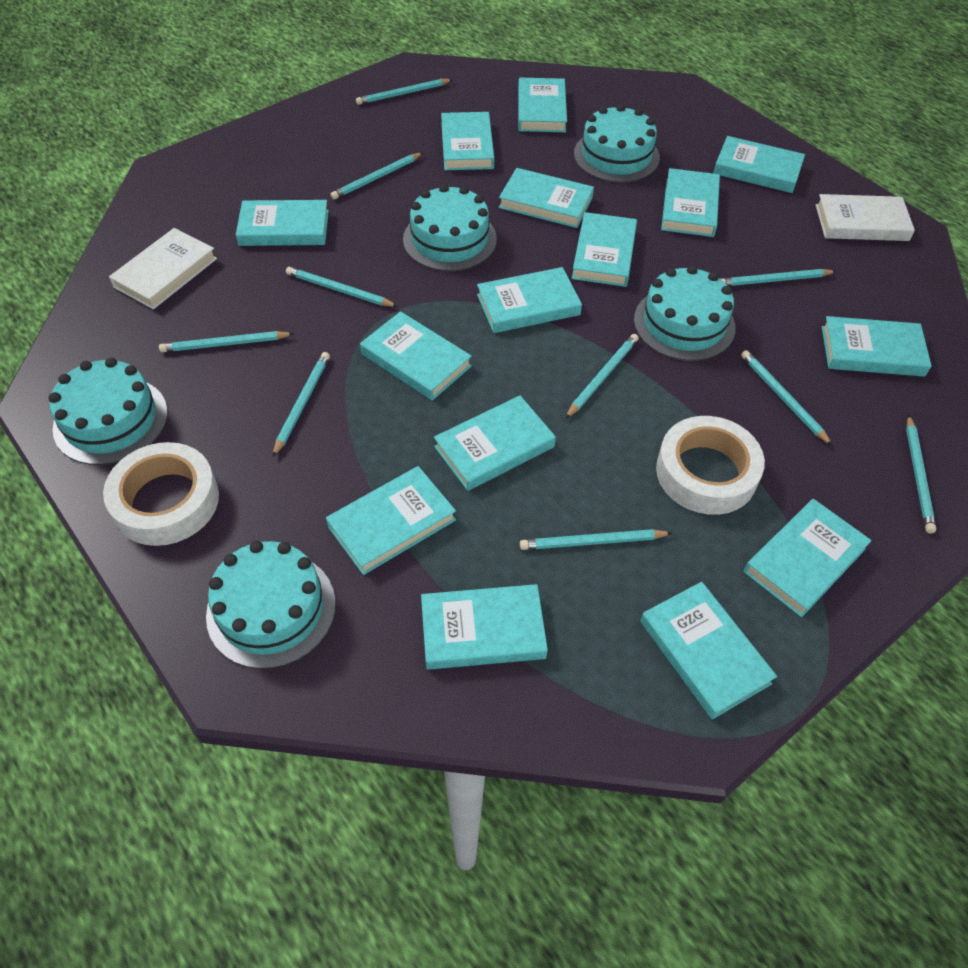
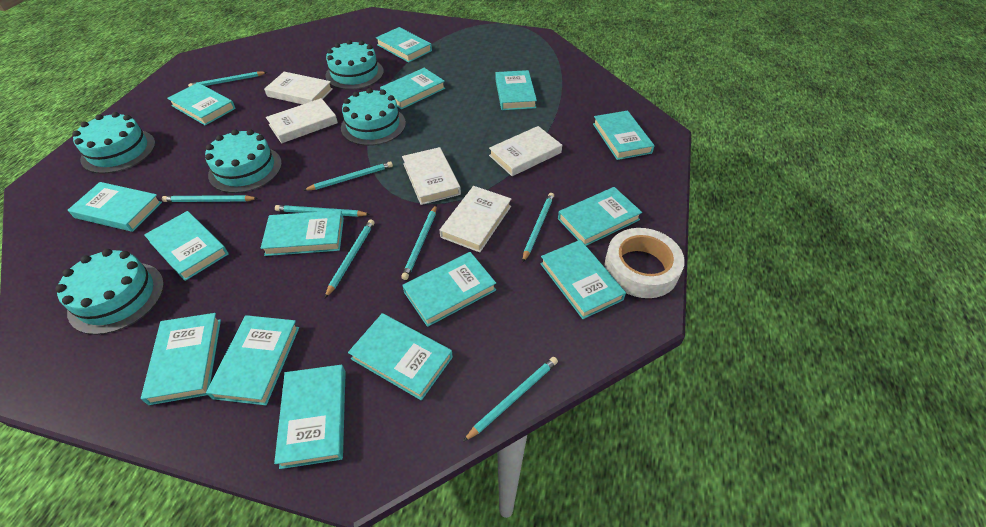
turquoise pencil: 10 -> 8
white book: 2 -> 5
white tape: 2 -> 1

